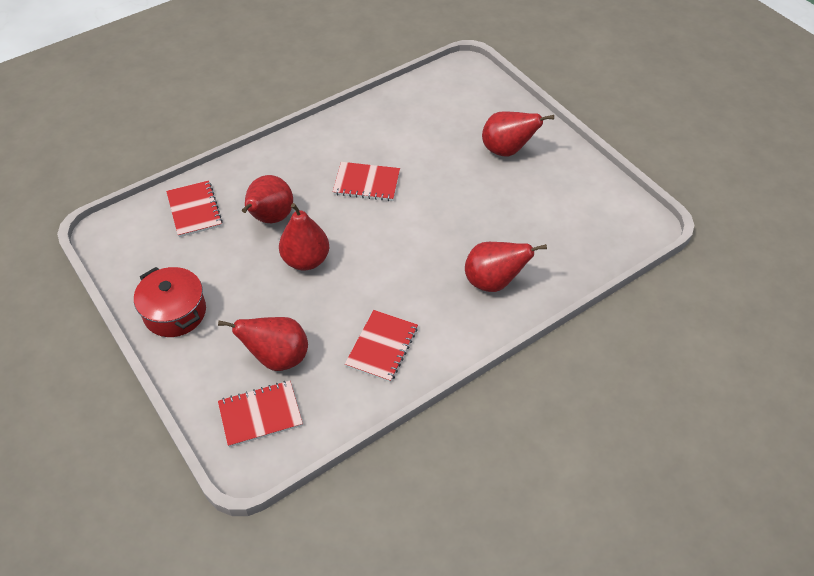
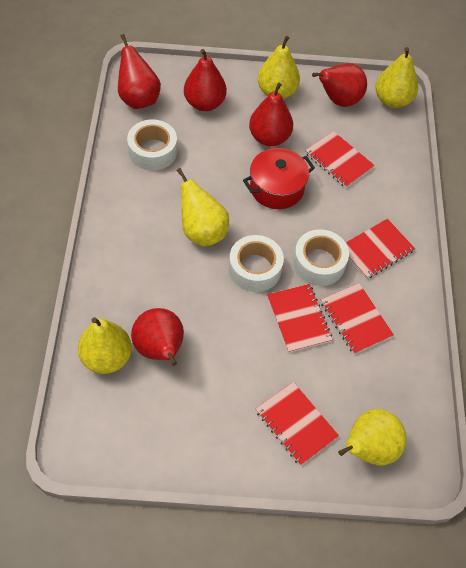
red notebook: 4 -> 5
white tape: 0 -> 3
yellow pear: 0 -> 5

